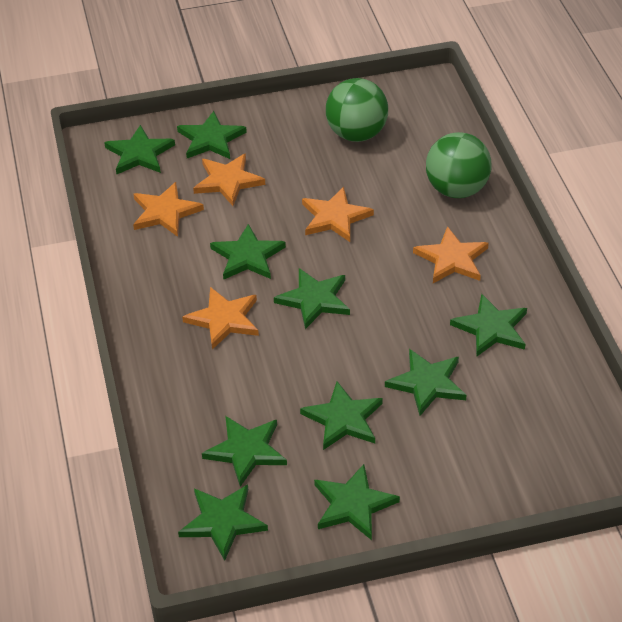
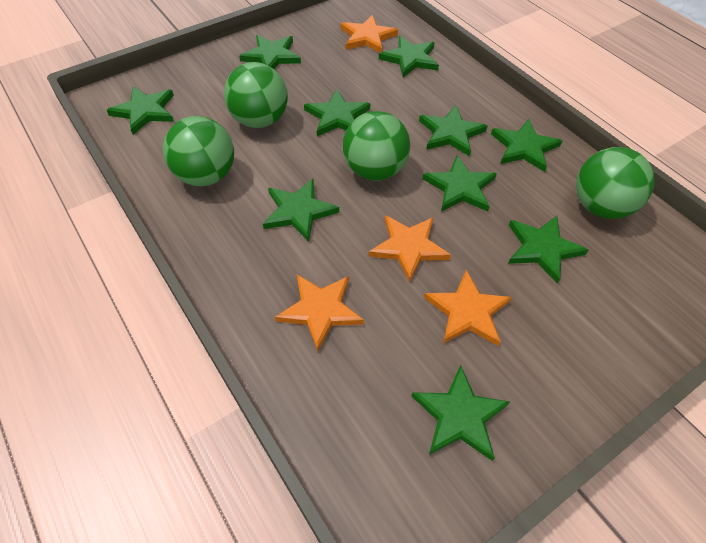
green ball: 2 -> 4
orange star: 5 -> 4

